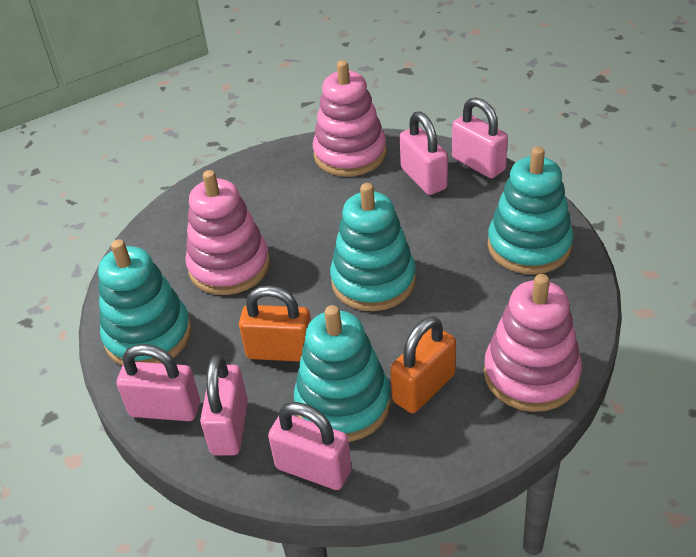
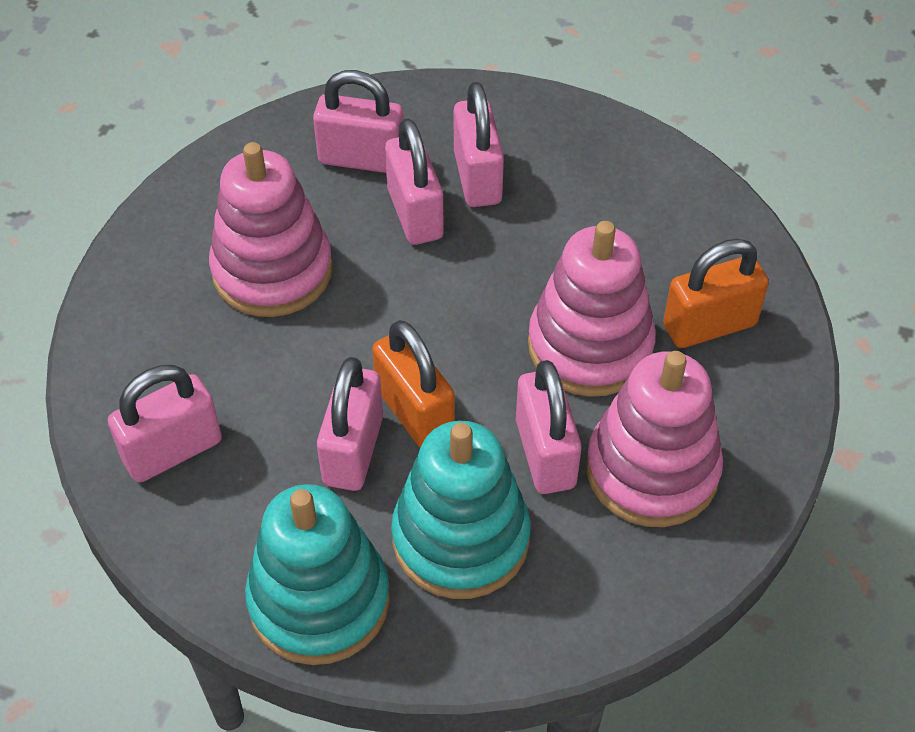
pink padlock: 5 -> 6
turquoise stacking toy: 4 -> 2

